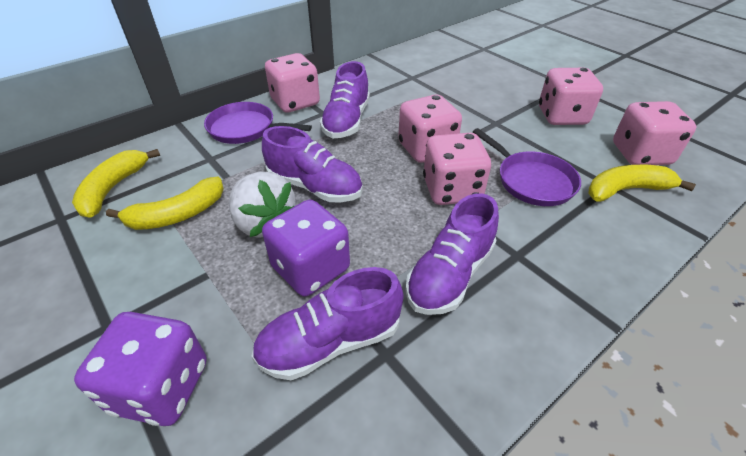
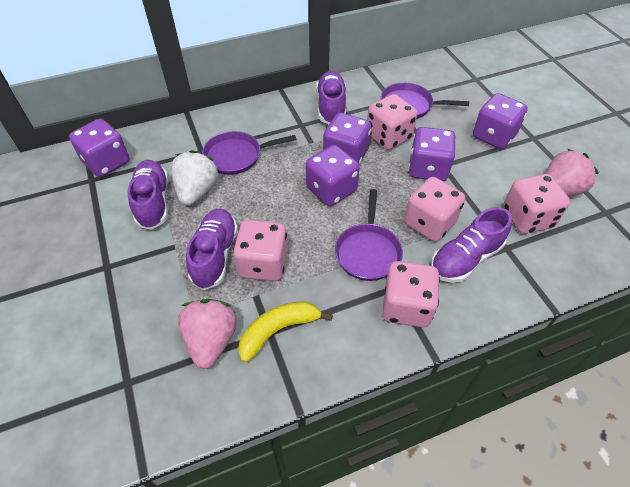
pink strawberry: 0 -> 2
purple dice: 2 -> 5
purple pan: 2 -> 3
yellow banana: 3 -> 1

